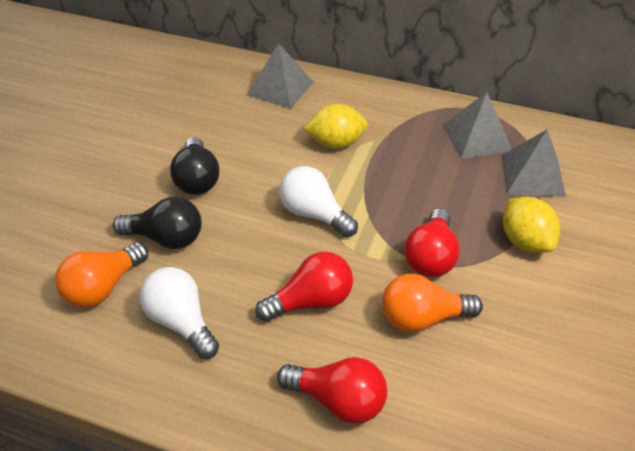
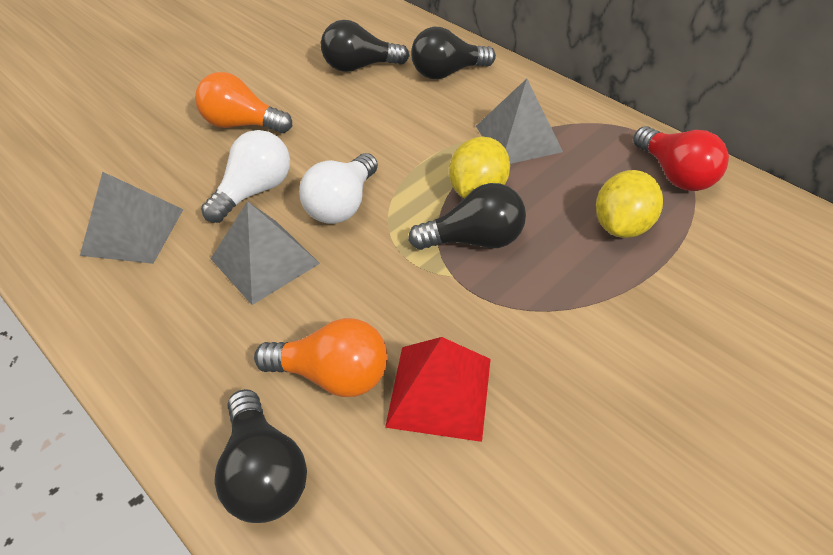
black light bulb: 2 -> 4
red light bulb: 3 -> 1
red pyramid: 0 -> 1

